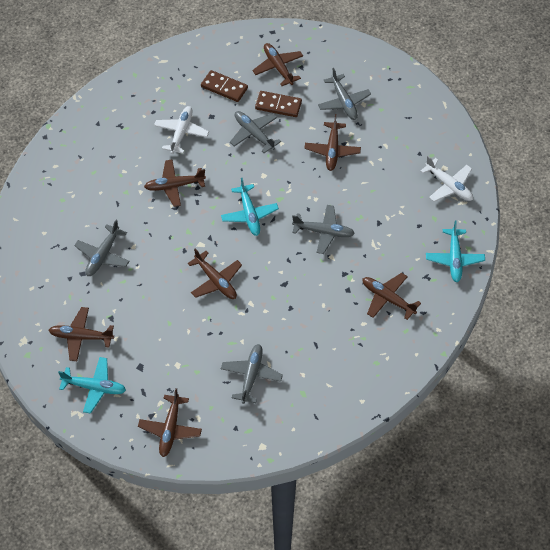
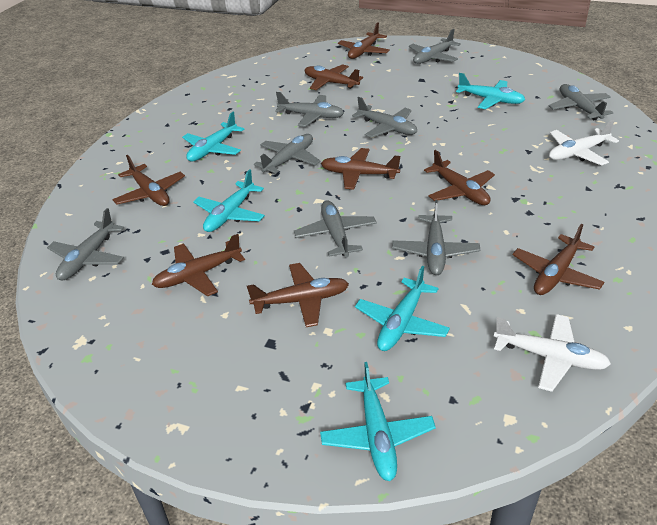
brown domino: 2 -> 0
brown plane: 7 -> 8
grey plane: 5 -> 8
turquoise plane: 3 -> 5

